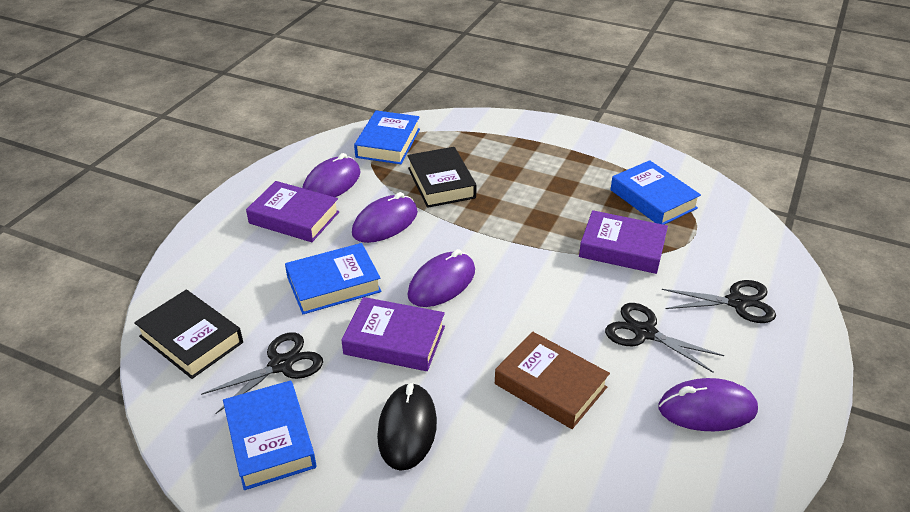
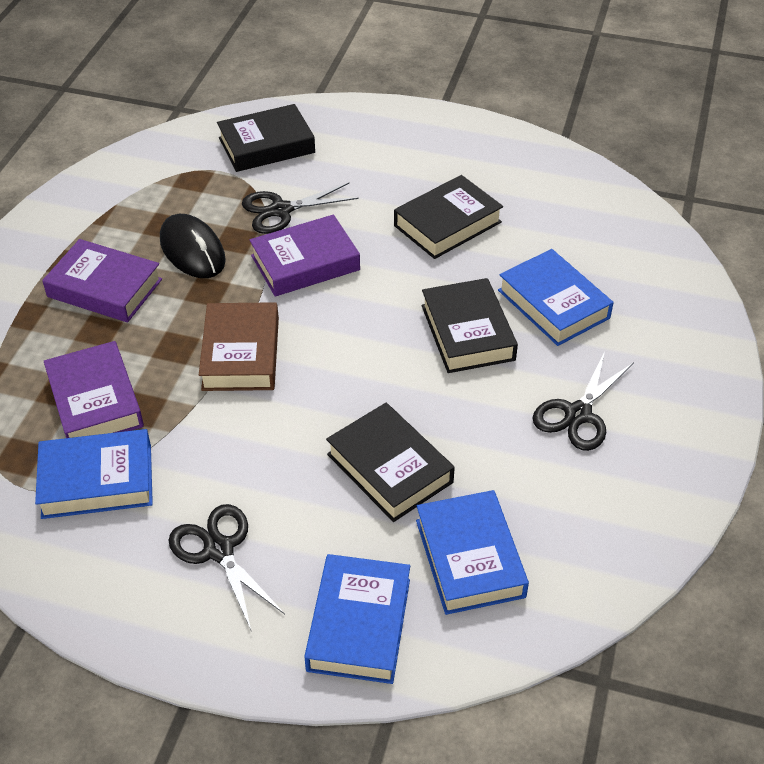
black book: 2 -> 4
purple mouse: 4 -> 0

